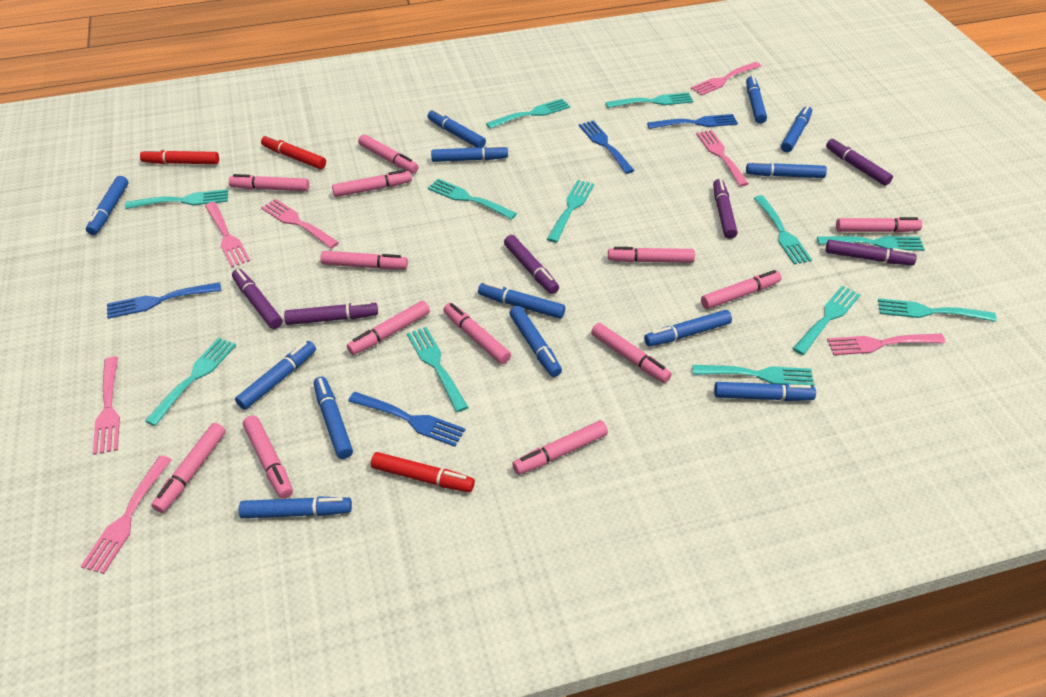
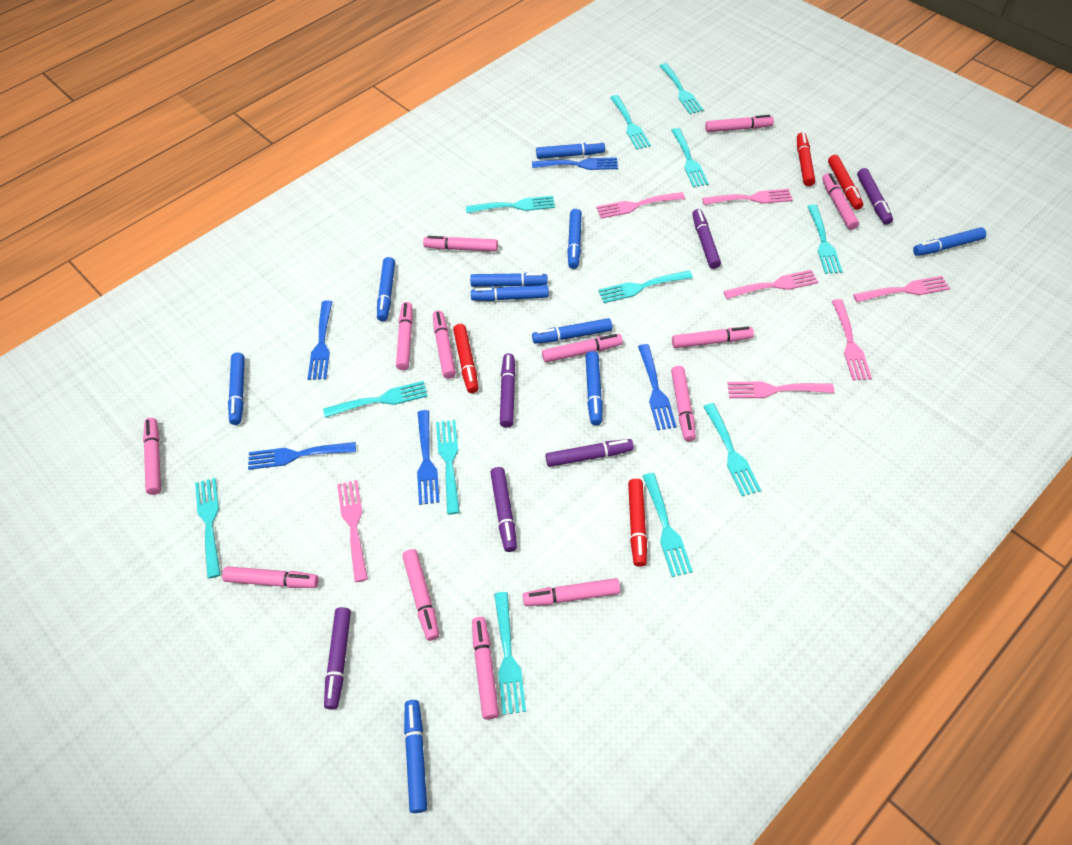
blue fork: 4 -> 5
blue marker: 13 -> 10
red marker: 3 -> 4

